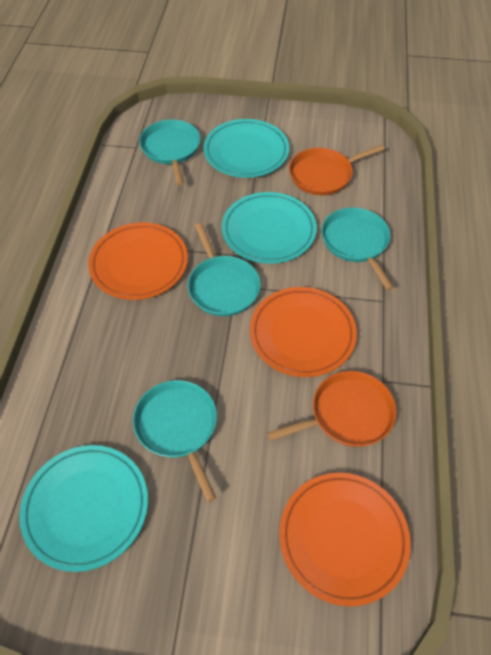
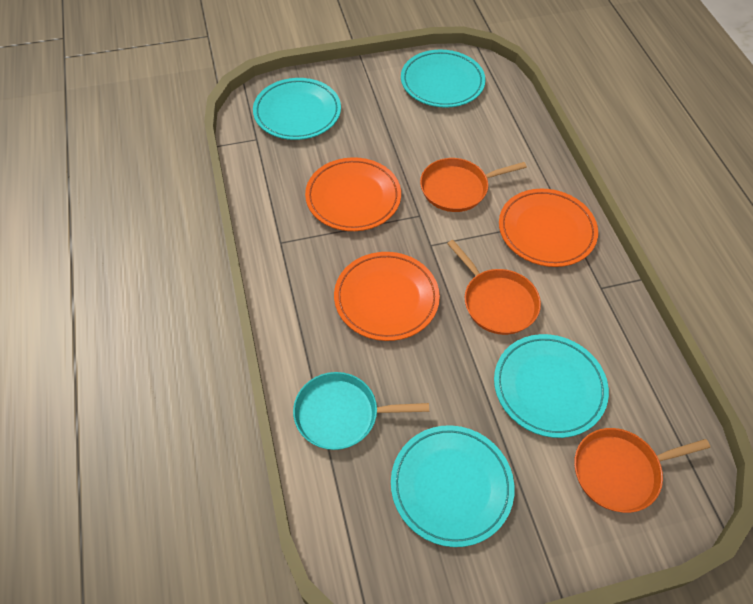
orange pan: 2 -> 3
turquoise pan: 4 -> 1
turquoise plate: 3 -> 4

